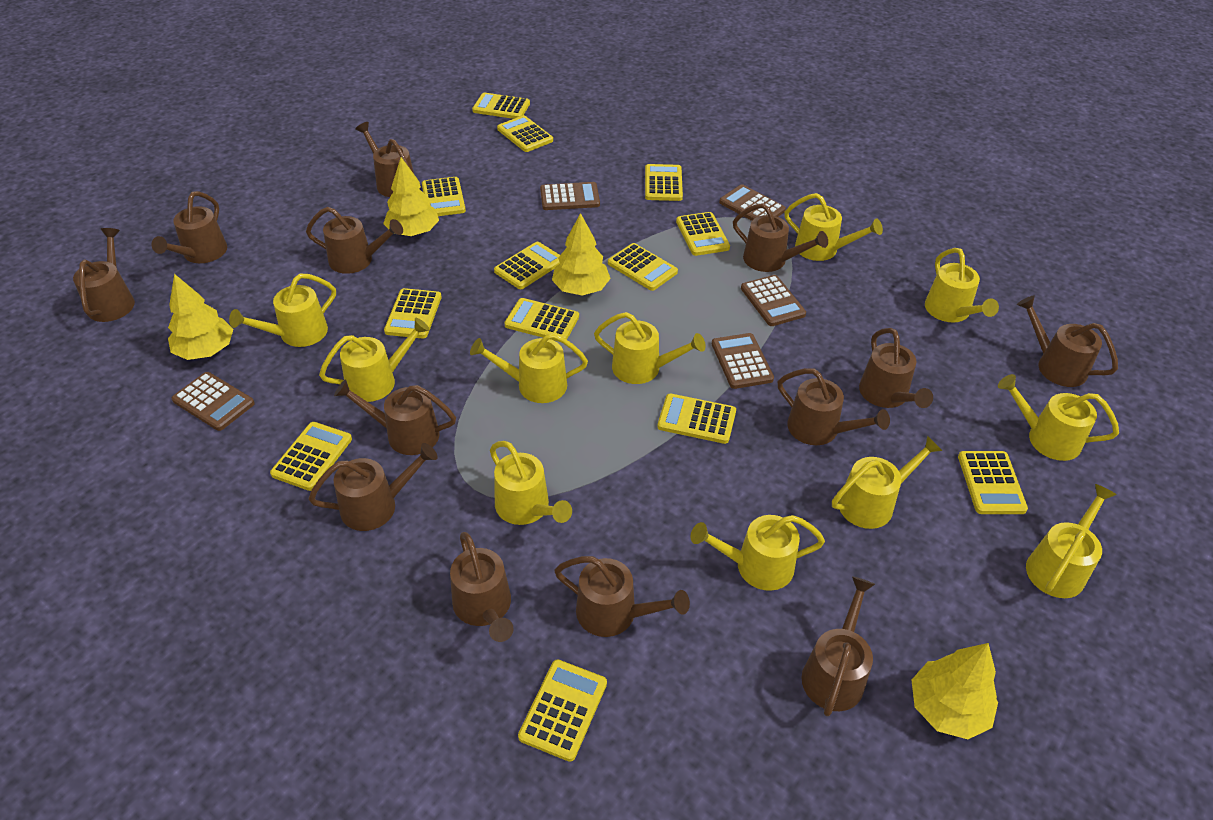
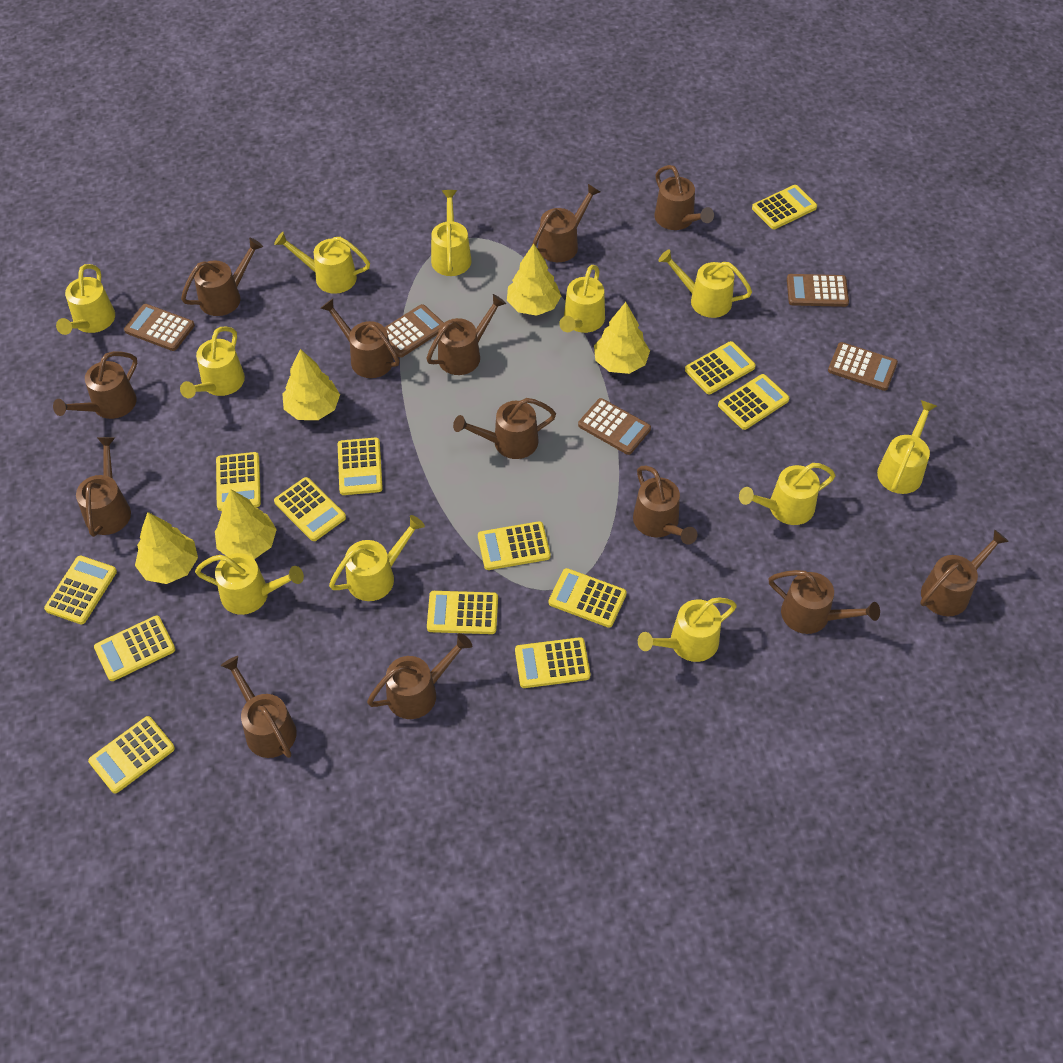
yellow tree: 4 -> 5

